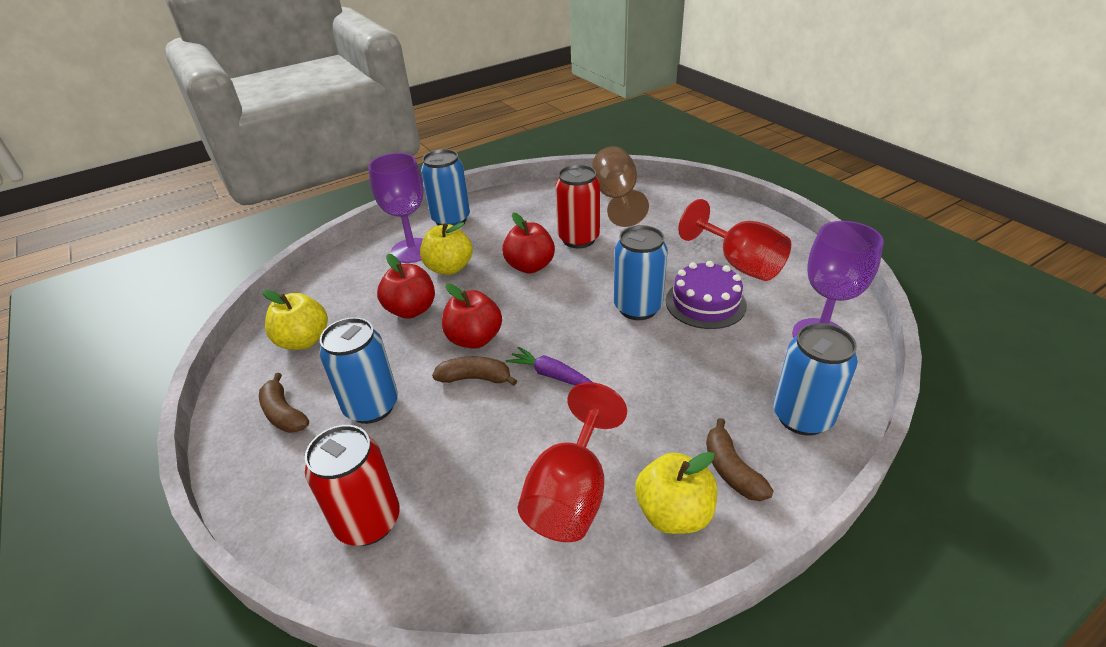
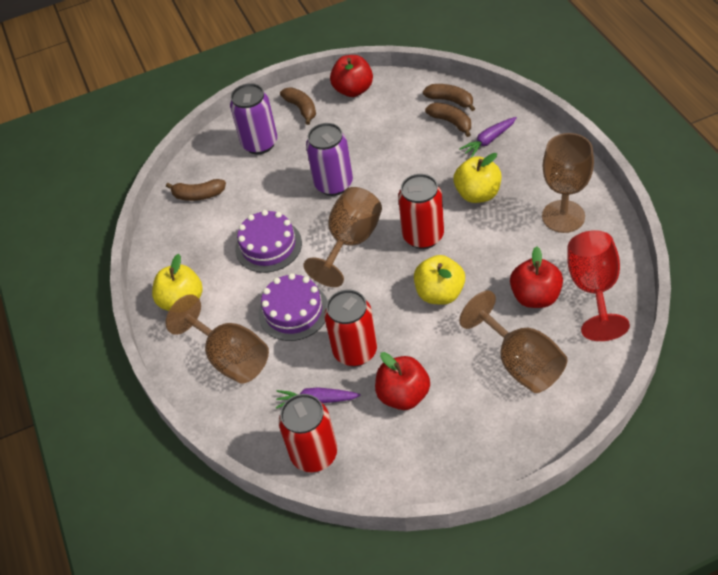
blue can: 4 -> 0
brown banana: 3 -> 4
brown goblet: 1 -> 4
purple cake: 1 -> 2
purple can: 0 -> 2
purple carrot: 1 -> 2
purple goblet: 2 -> 0
red can: 2 -> 3
red goblet: 2 -> 1

